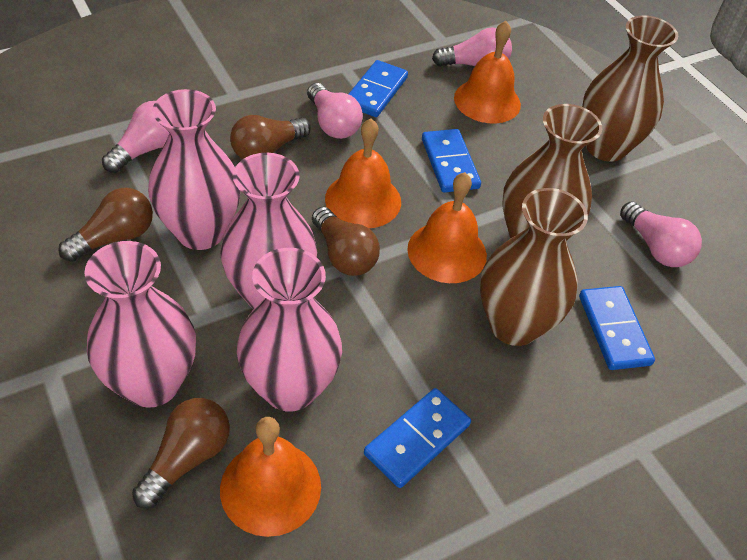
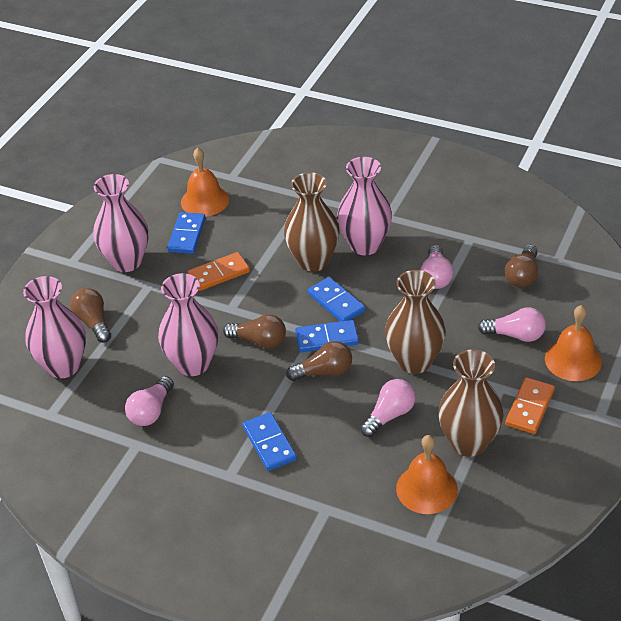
orange bell: 4 -> 3
orange domino: 0 -> 2

